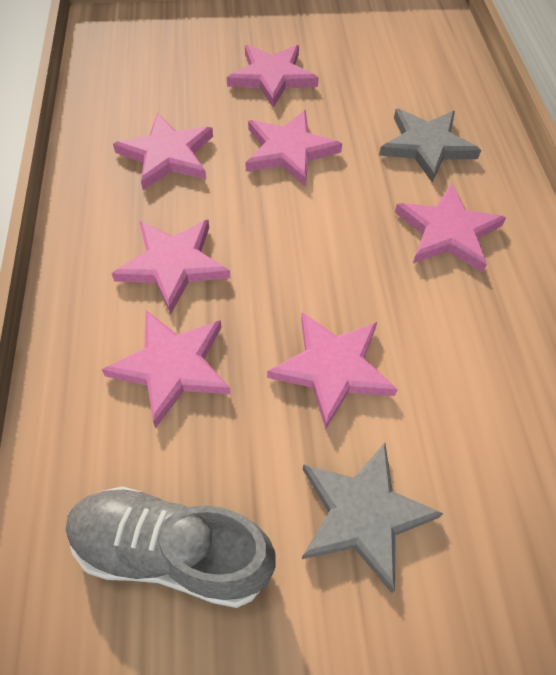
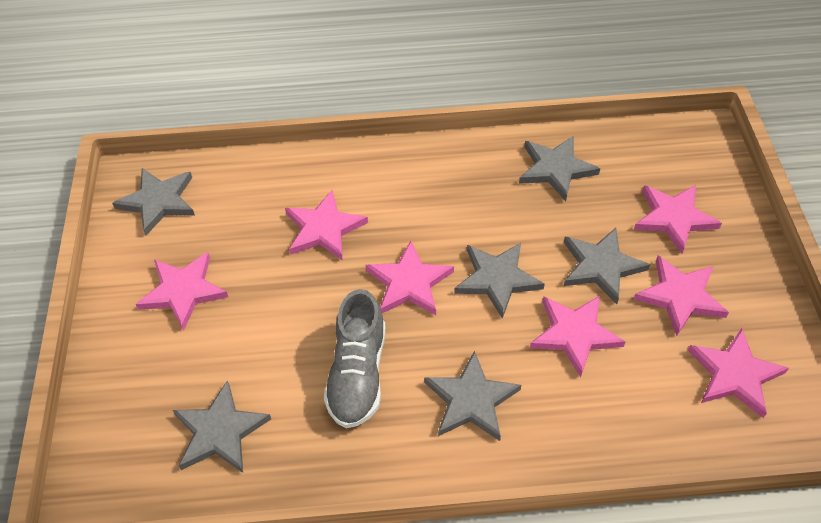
grey star: 2 -> 6

